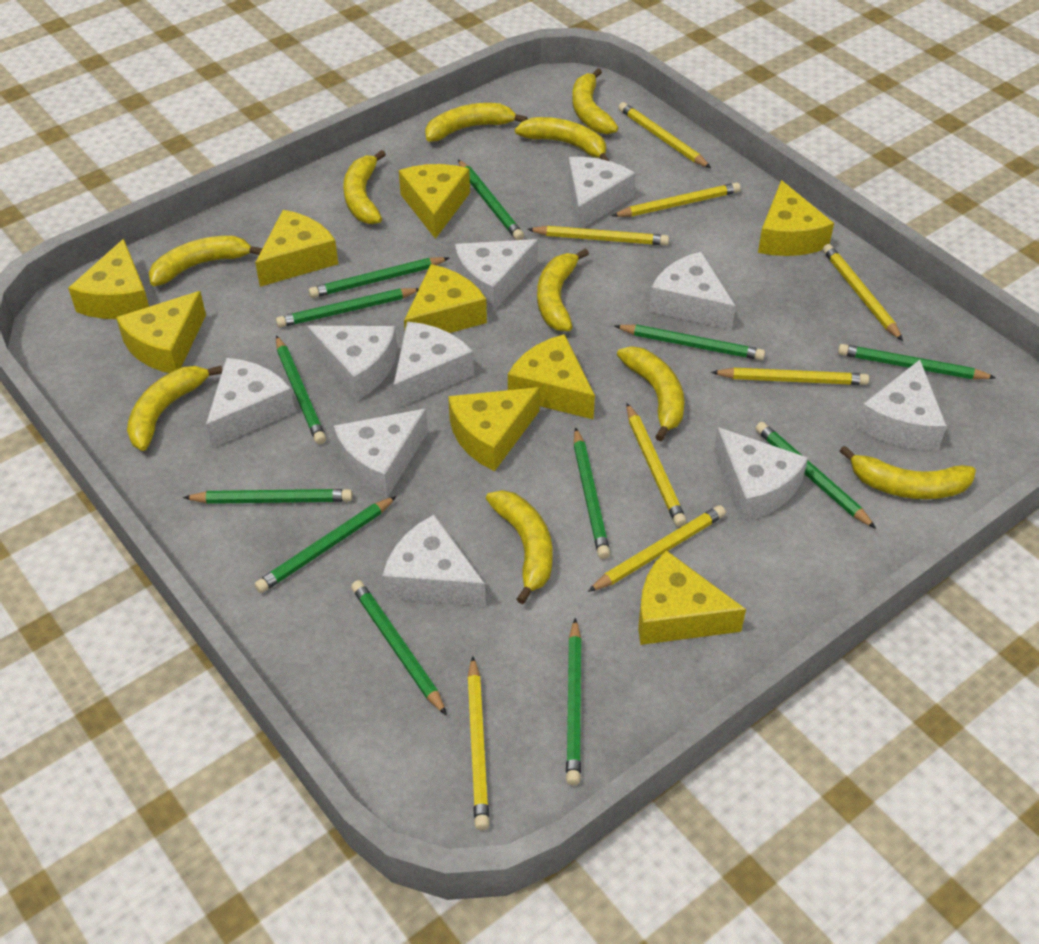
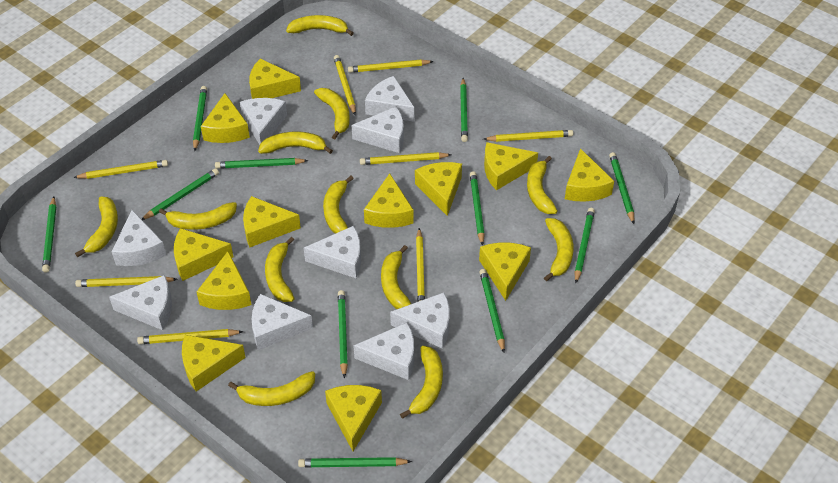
green pencil: 12 -> 11
white cheese: 10 -> 9
yellow banana: 10 -> 12
yellow cheese: 9 -> 12

